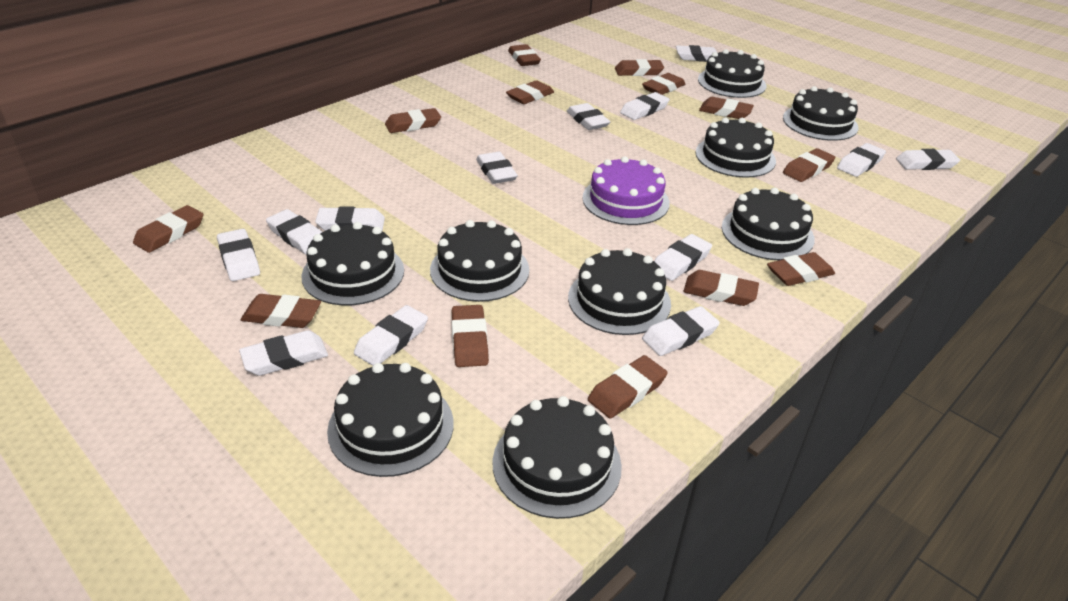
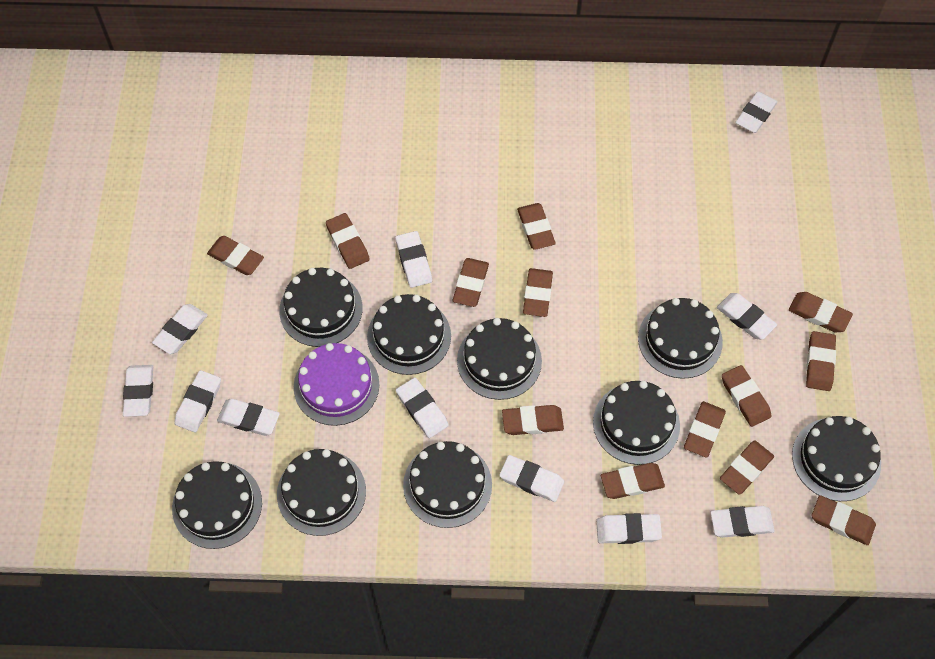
white eraser: 13 -> 11

